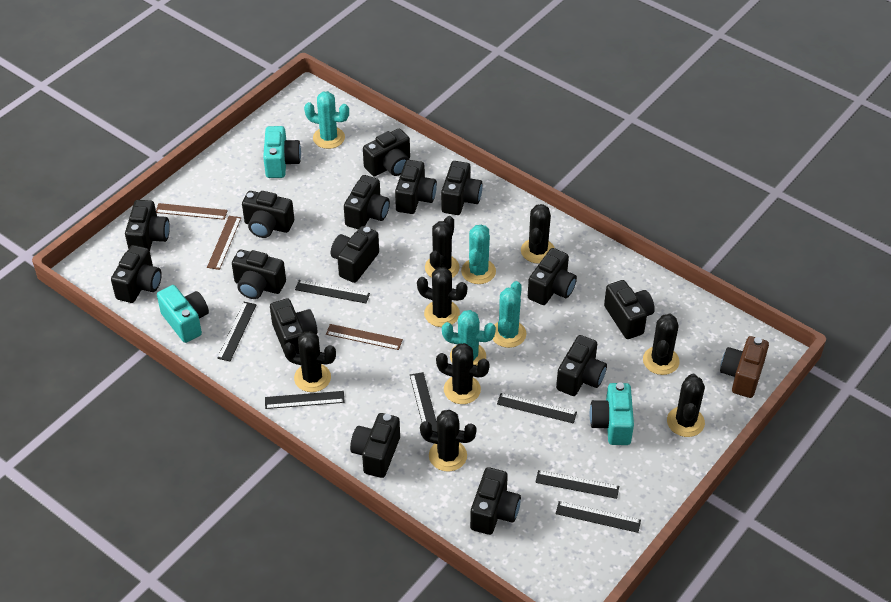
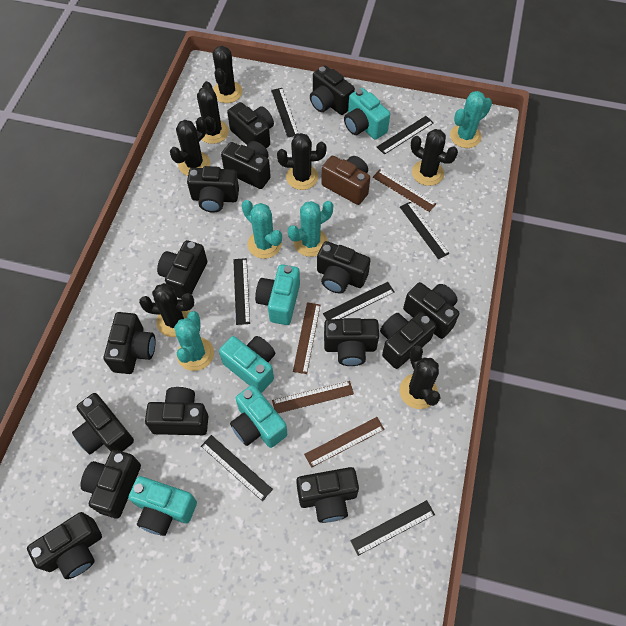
black cactus: 8 -> 7
brown ruler: 3 -> 4
turquoise camera: 3 -> 5

